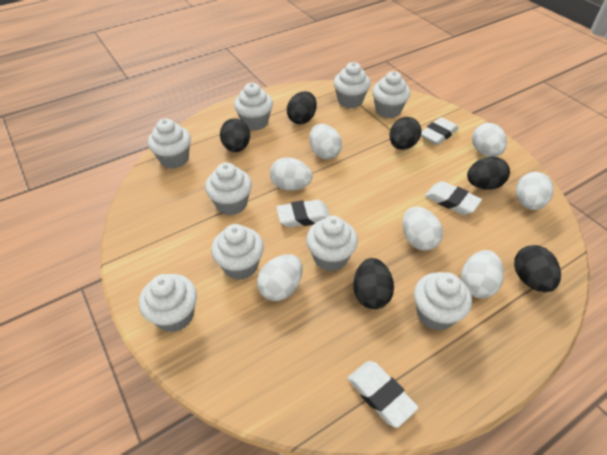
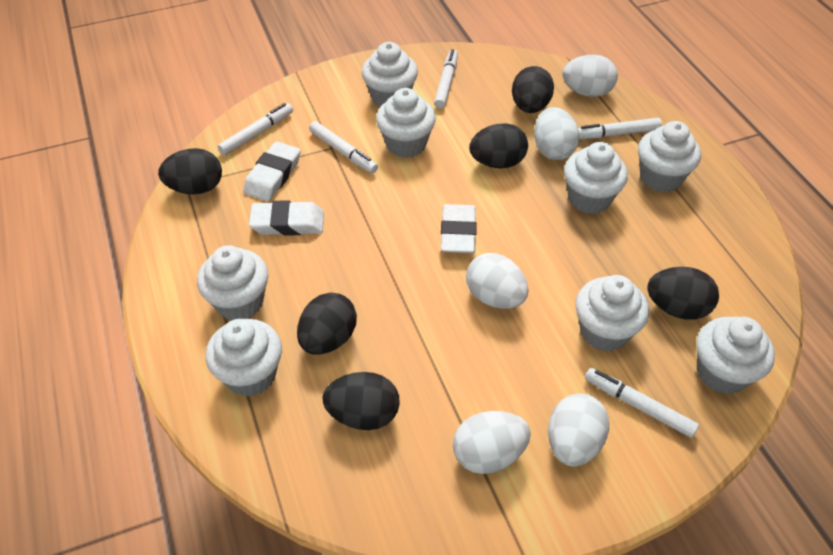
white cupcake: 9 -> 8
white egg: 7 -> 5
white eraser: 4 -> 3
white marker: 0 -> 5

